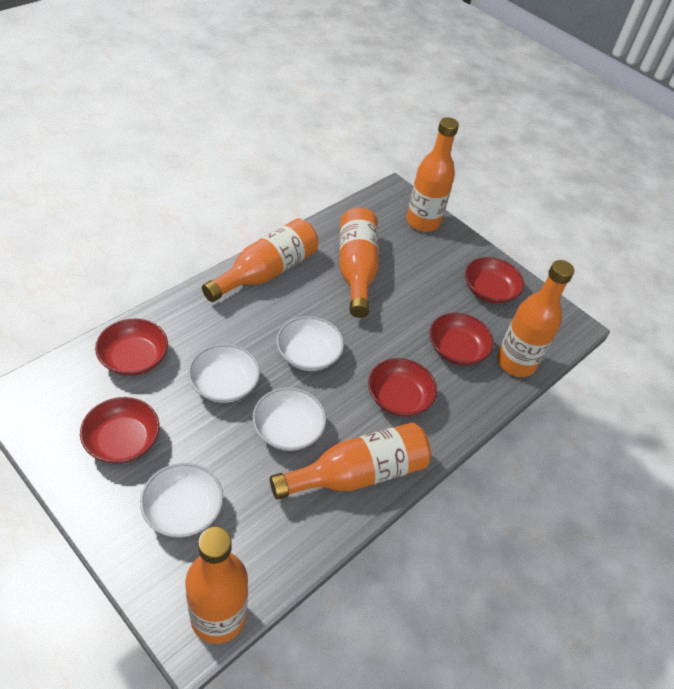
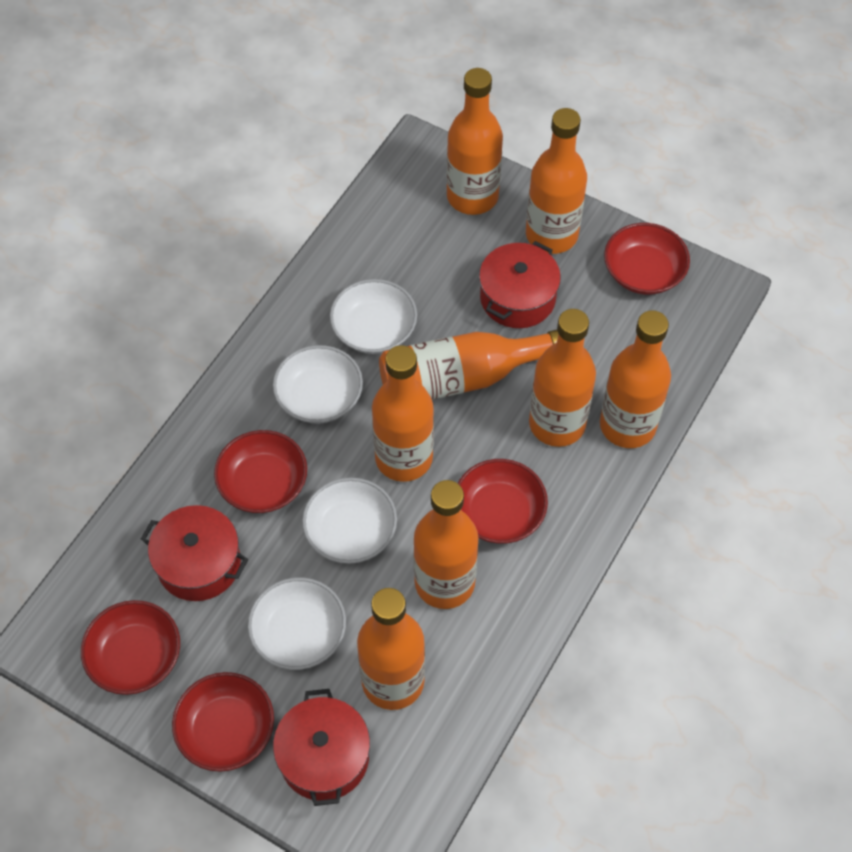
orange bottle: 6 -> 8
red pot: 0 -> 3

